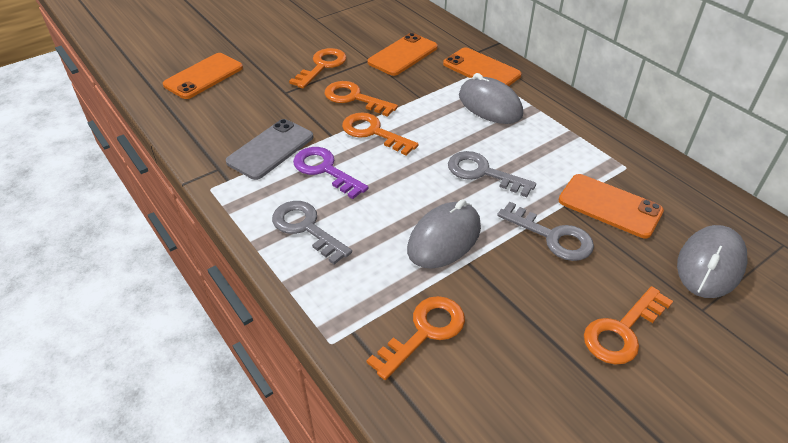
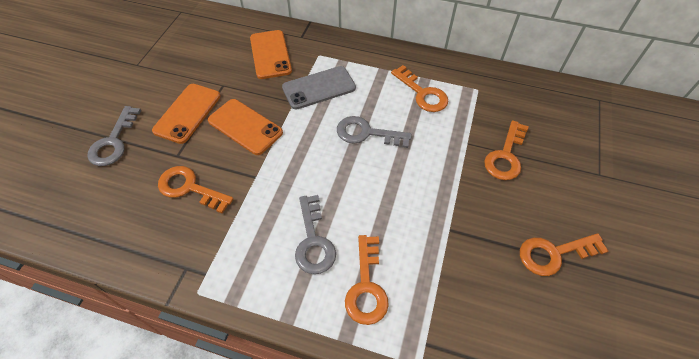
grey mouse: 3 -> 0
orange phone: 4 -> 3
purple key: 1 -> 0

